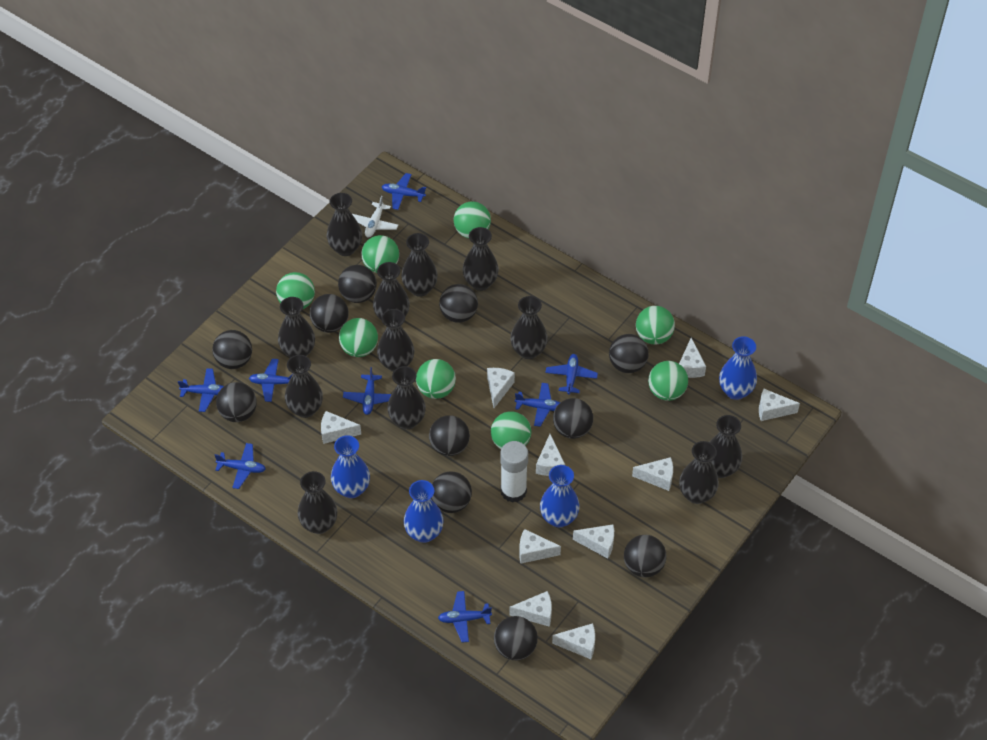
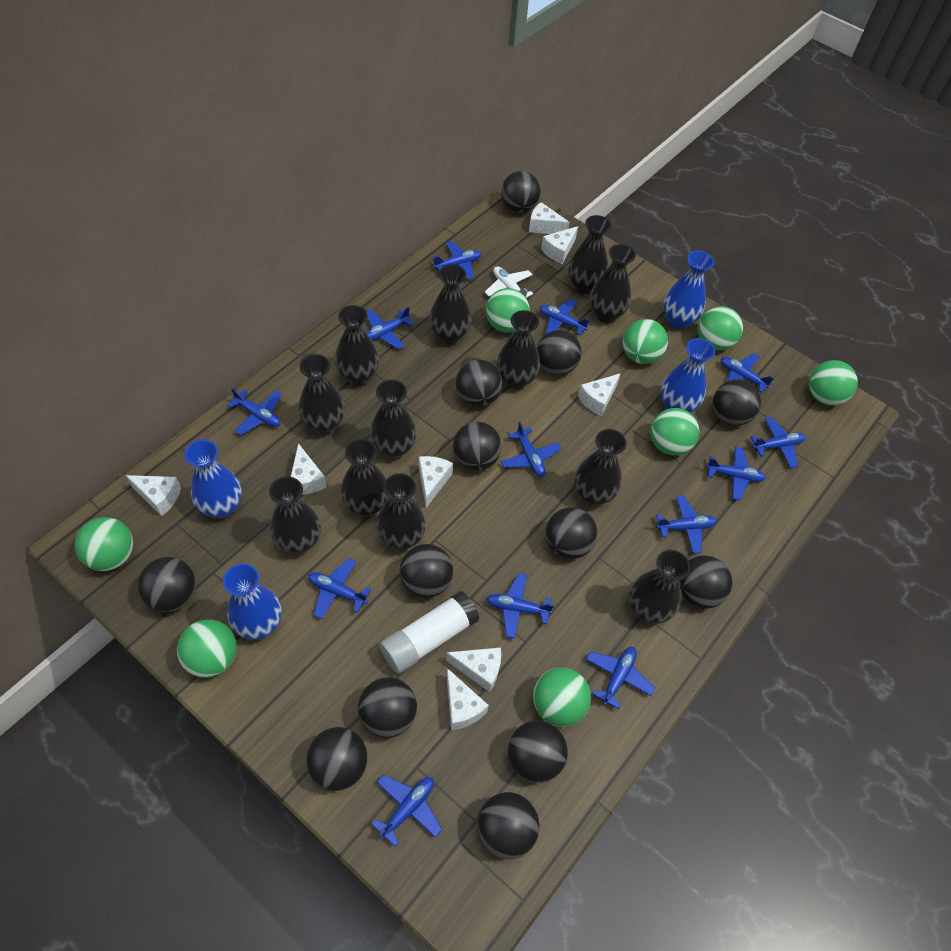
black ball: 11 -> 13
blue plane: 8 -> 13
white cheese: 10 -> 8

